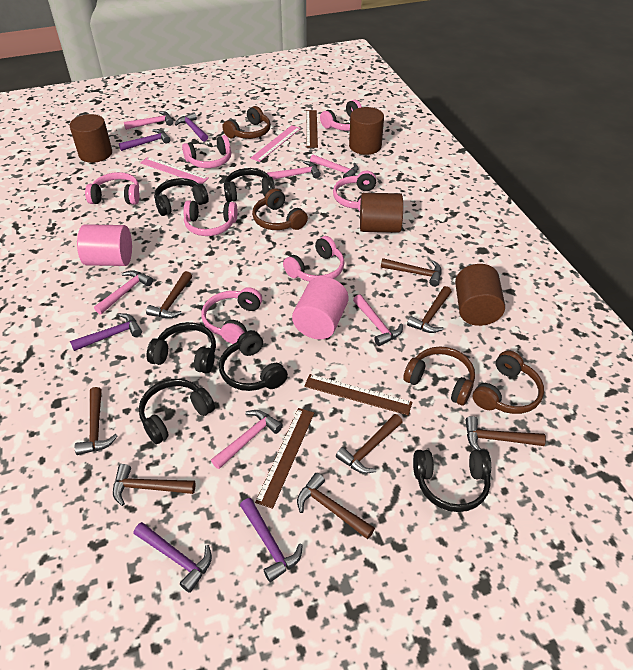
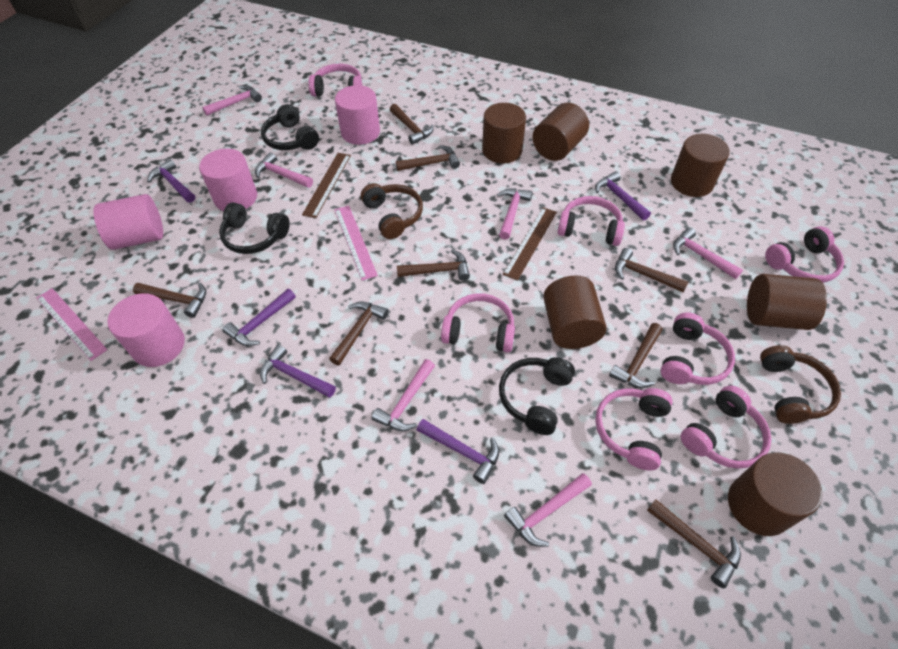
black headphones: 6 -> 3
brown cylinder: 4 -> 6
brown headphones: 4 -> 2
brown ruler: 3 -> 2
pink cylinder: 2 -> 4

